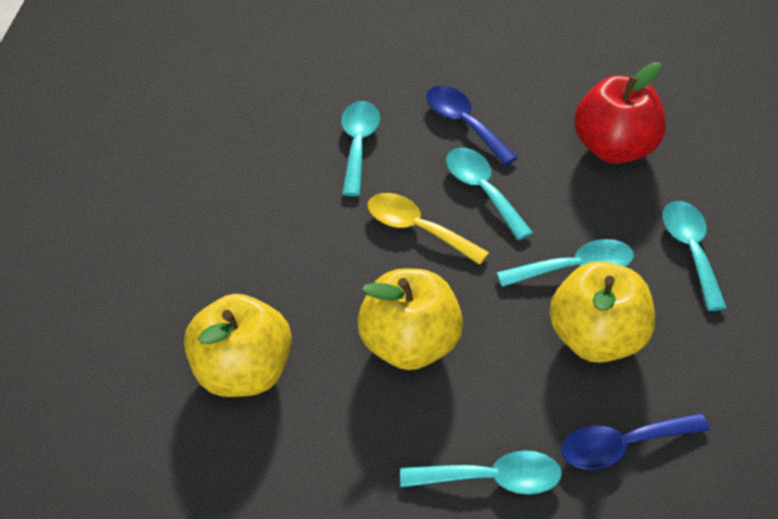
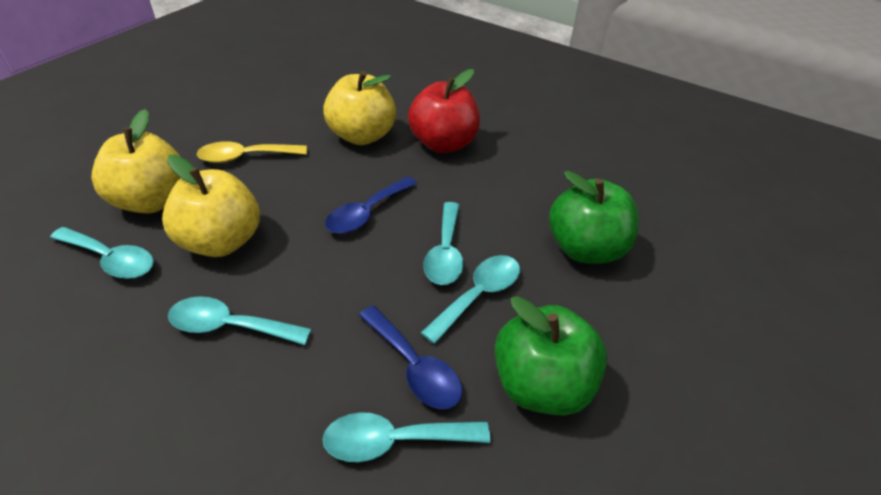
green apple: 0 -> 2

